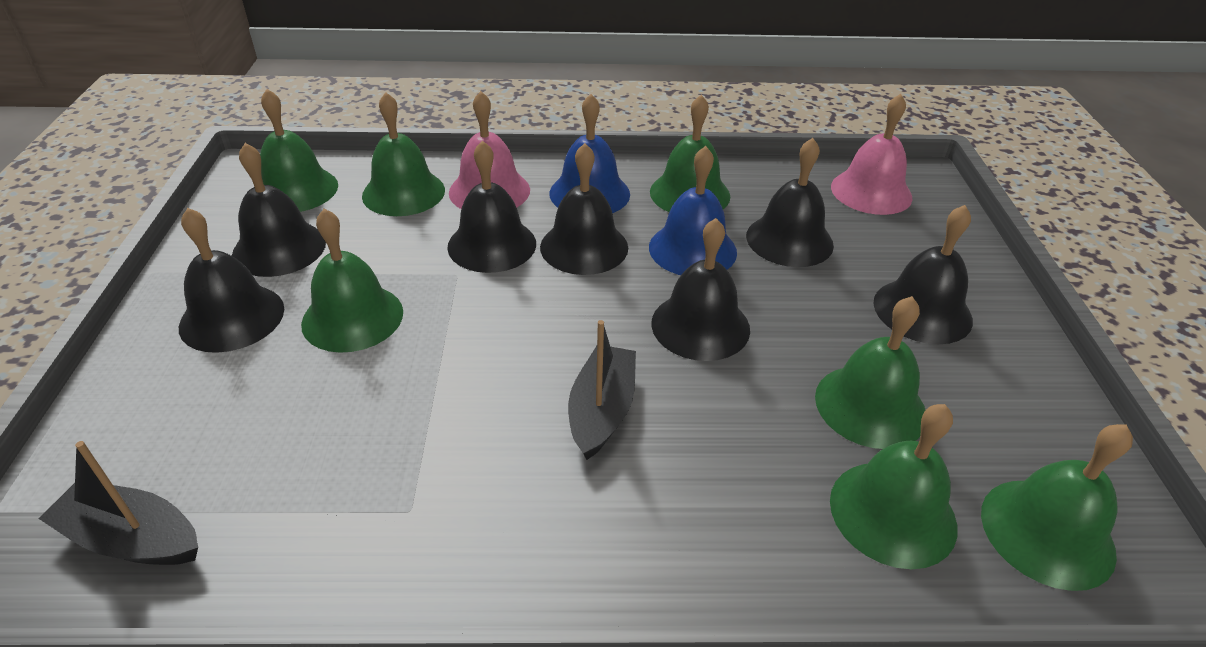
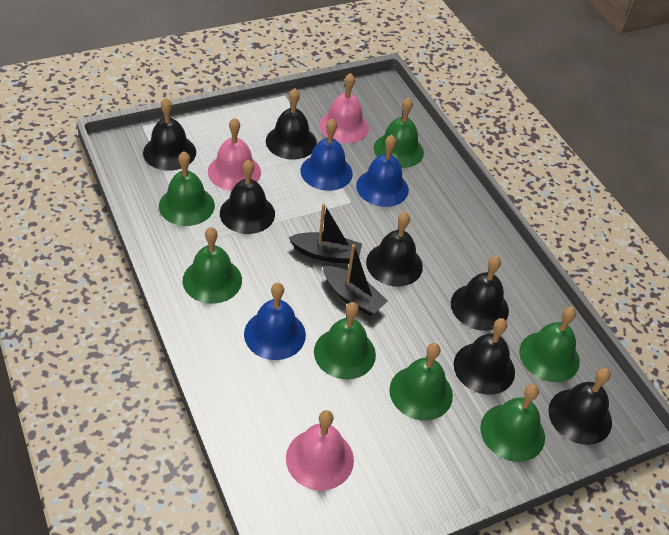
blue bell: 2 -> 3
pink bell: 2 -> 3

